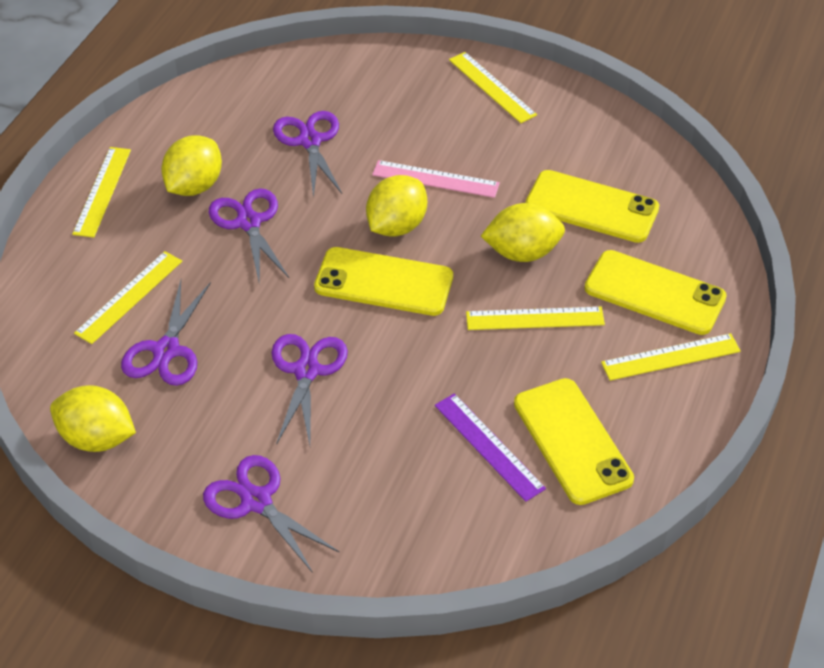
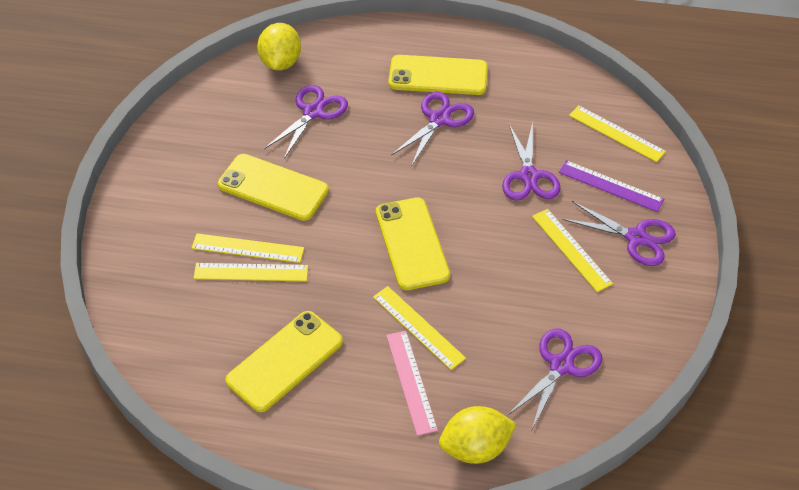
yellow lemon: 4 -> 2

